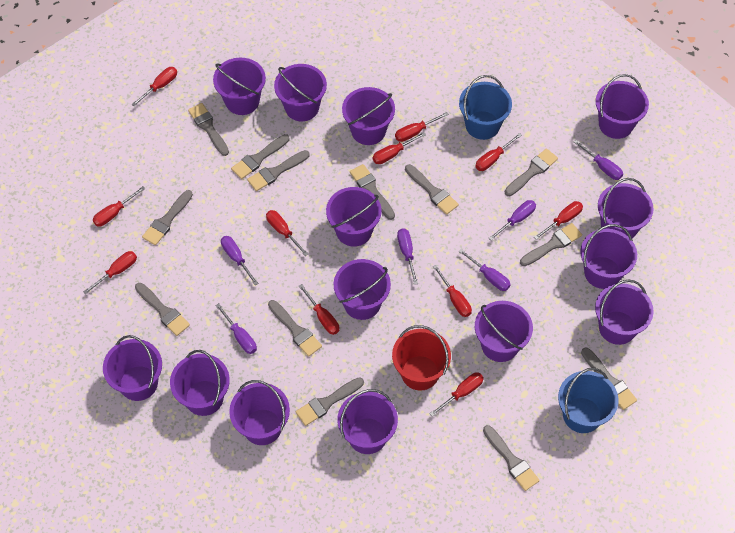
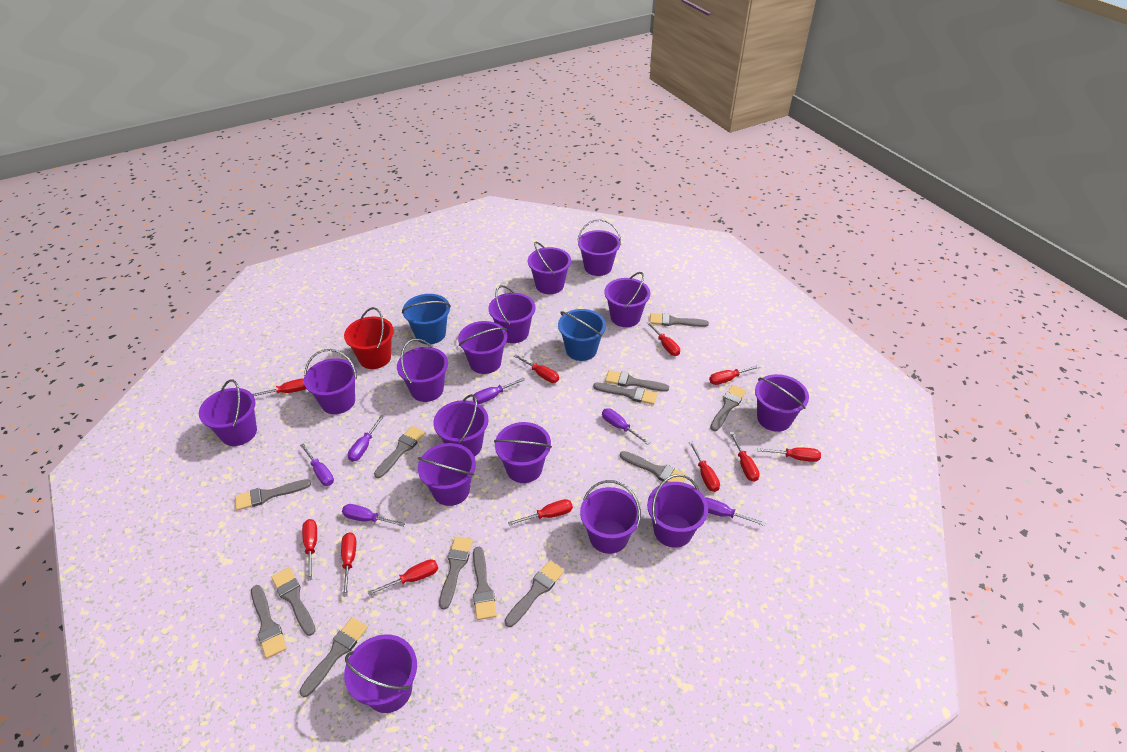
purple bucket: 14 -> 15

